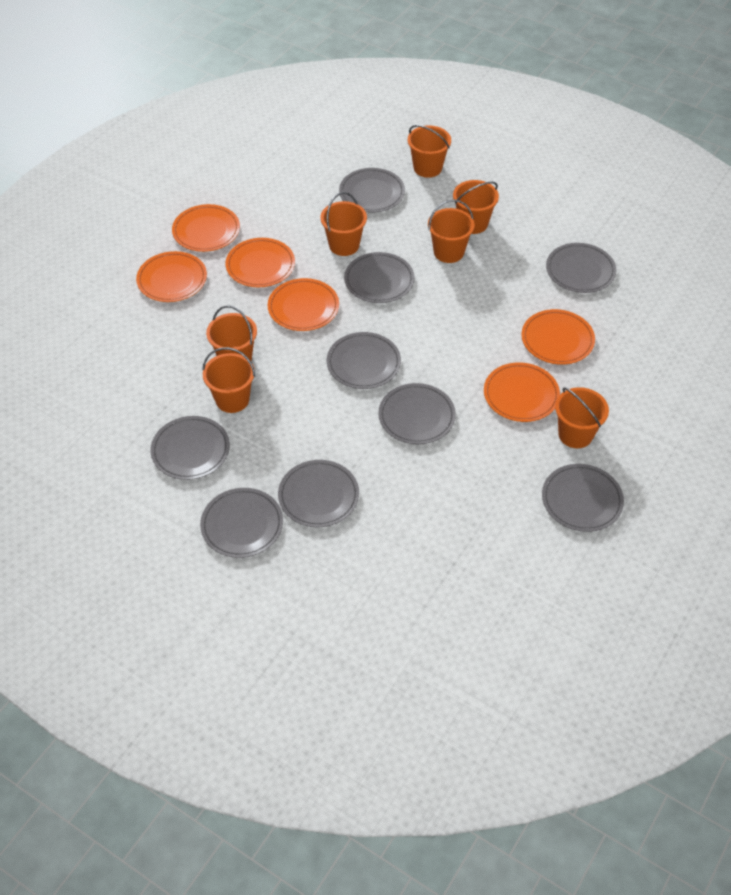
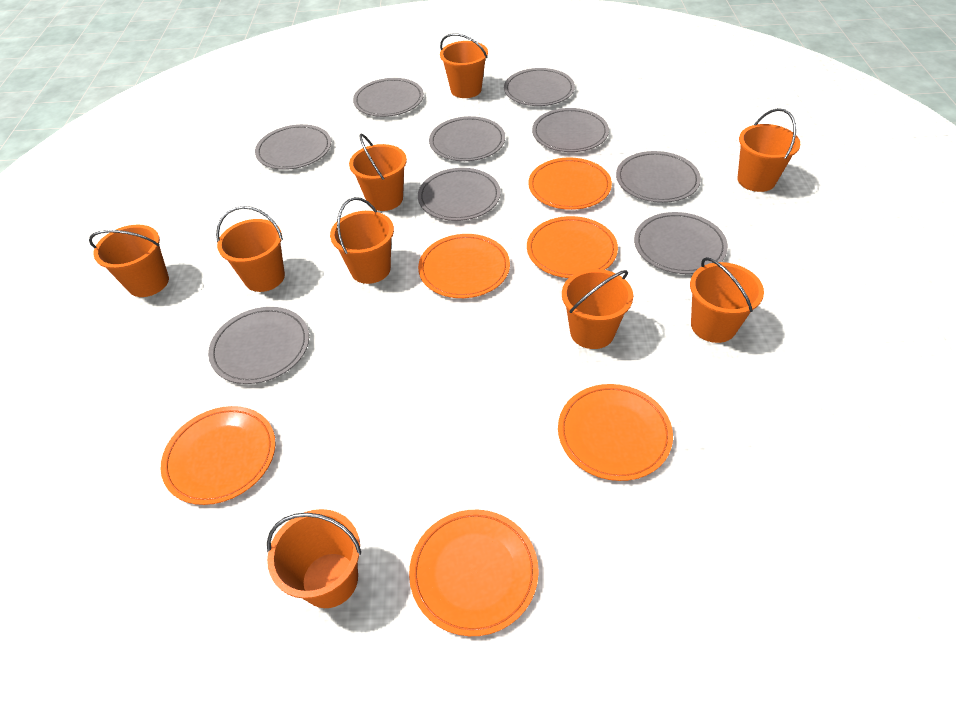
orange bucket: 7 -> 9

